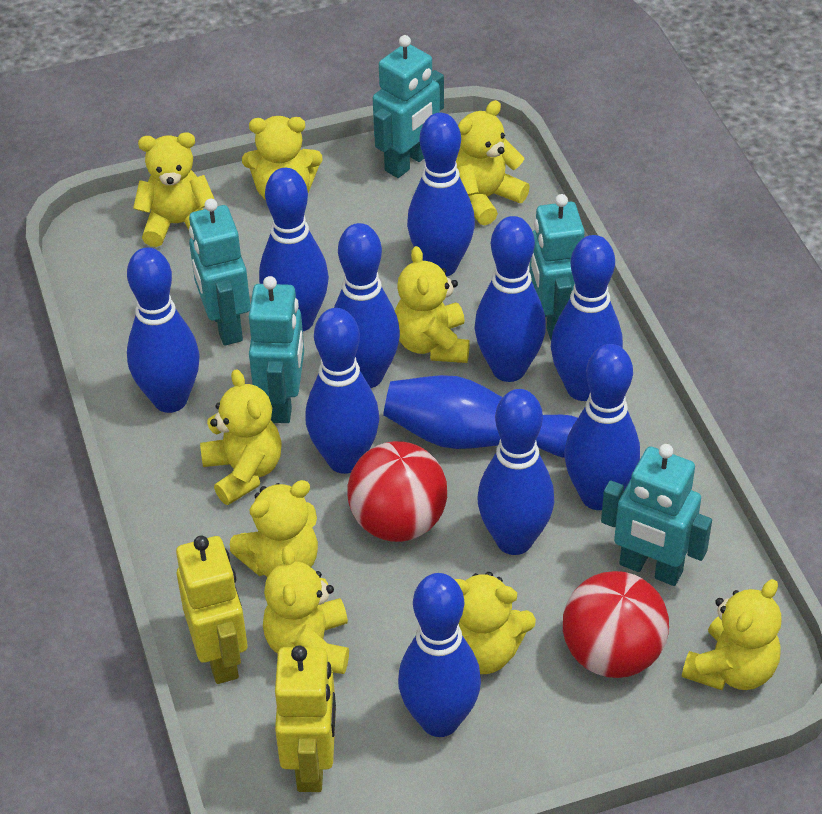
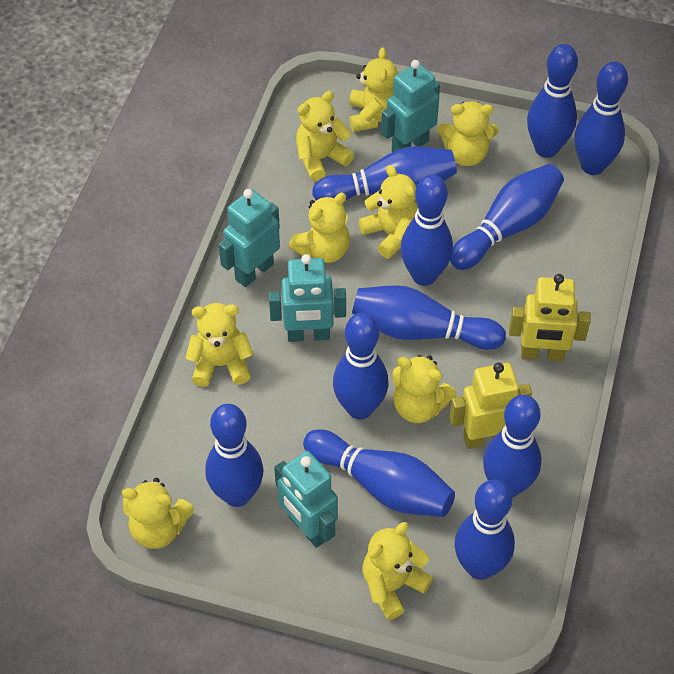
red ball: 2 -> 0
turquoise robot: 5 -> 4

